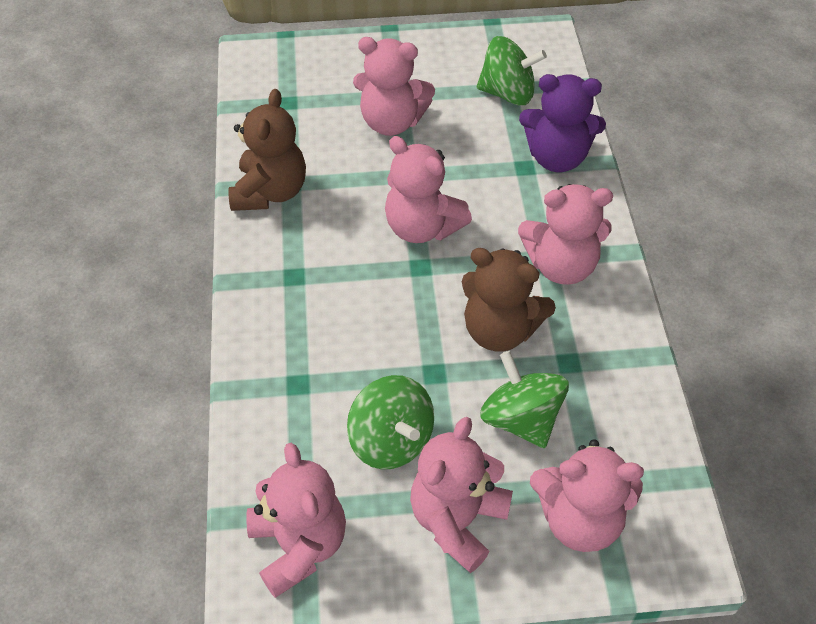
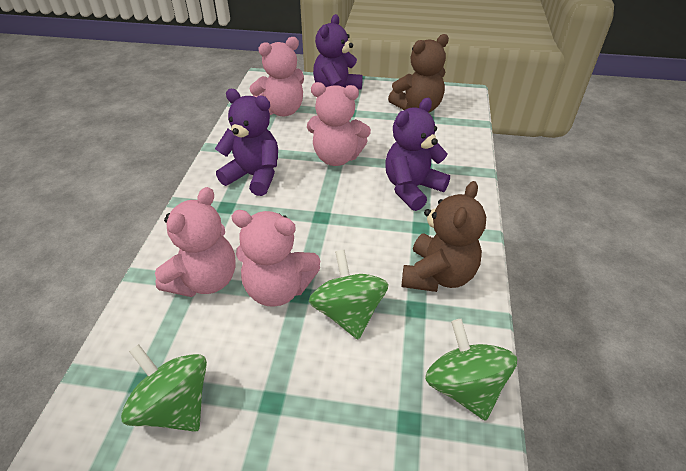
pink teddy bear: 6 -> 4
purple teddy bear: 1 -> 3

